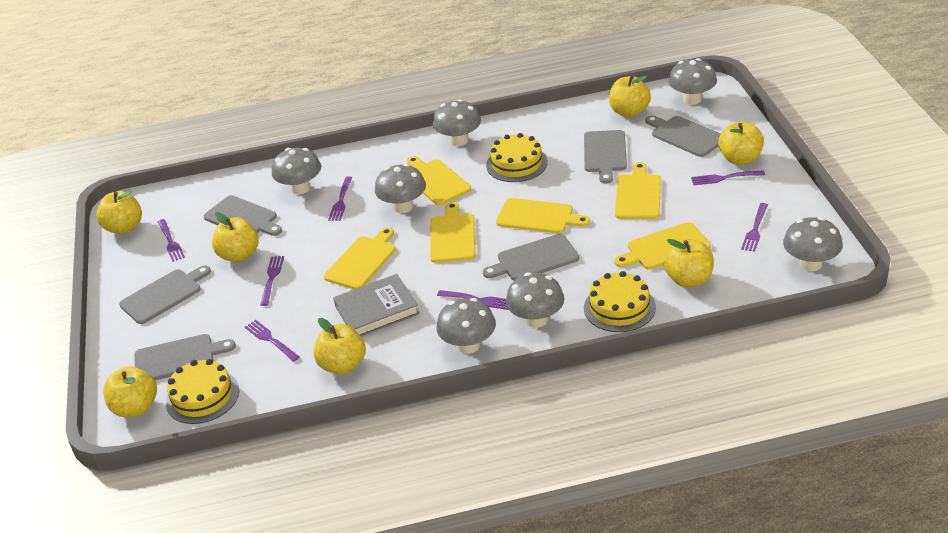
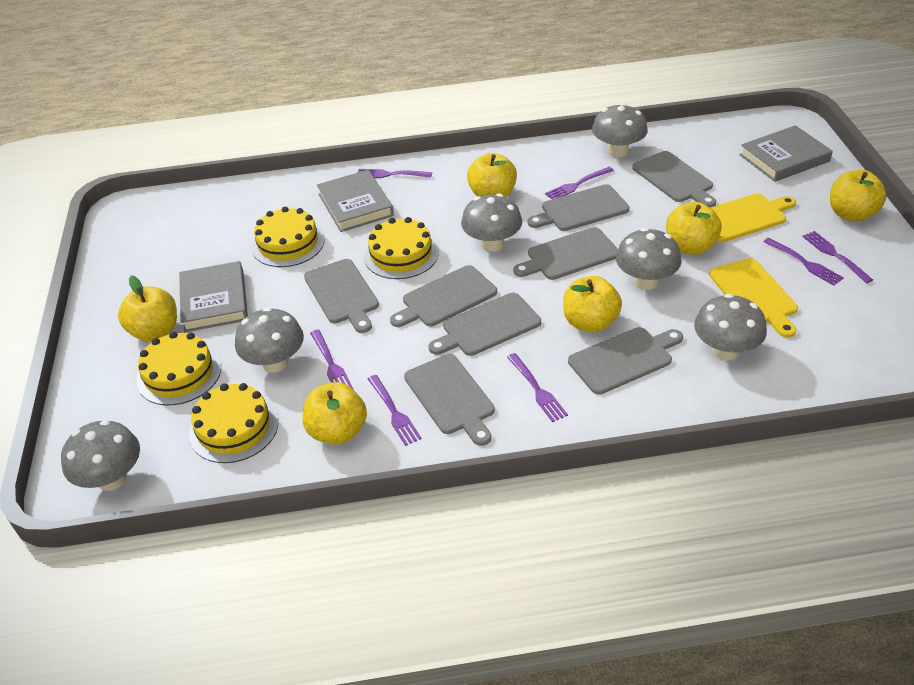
grey book: 1 -> 3
grey cutting board: 6 -> 8
grey mushroom: 7 -> 6
yellow apple: 7 -> 6
yellow cake: 3 -> 4
yellow cutting board: 6 -> 2

